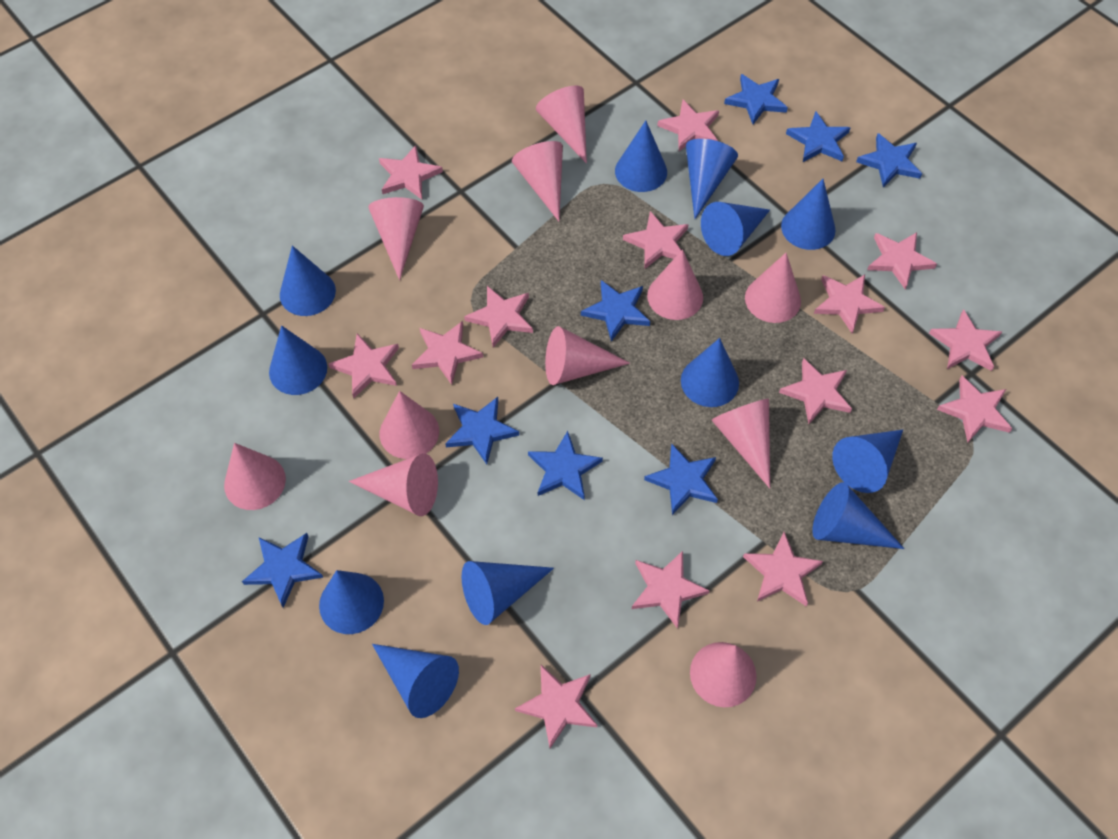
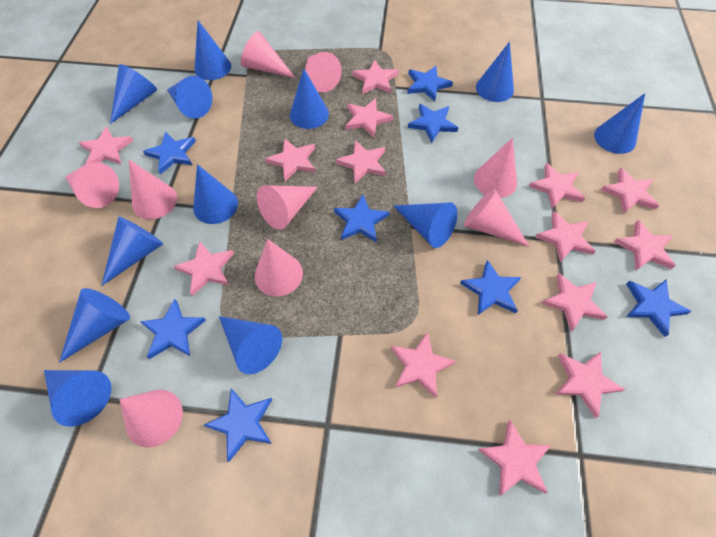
pink cone: 11 -> 9

